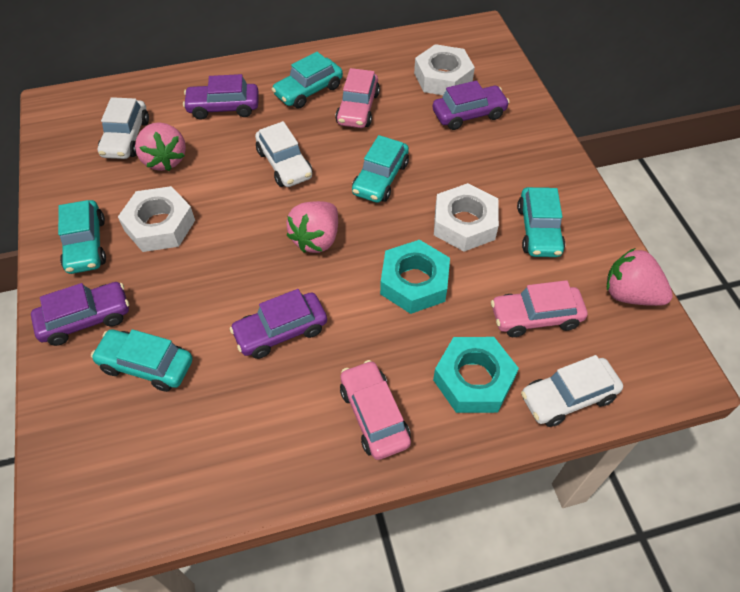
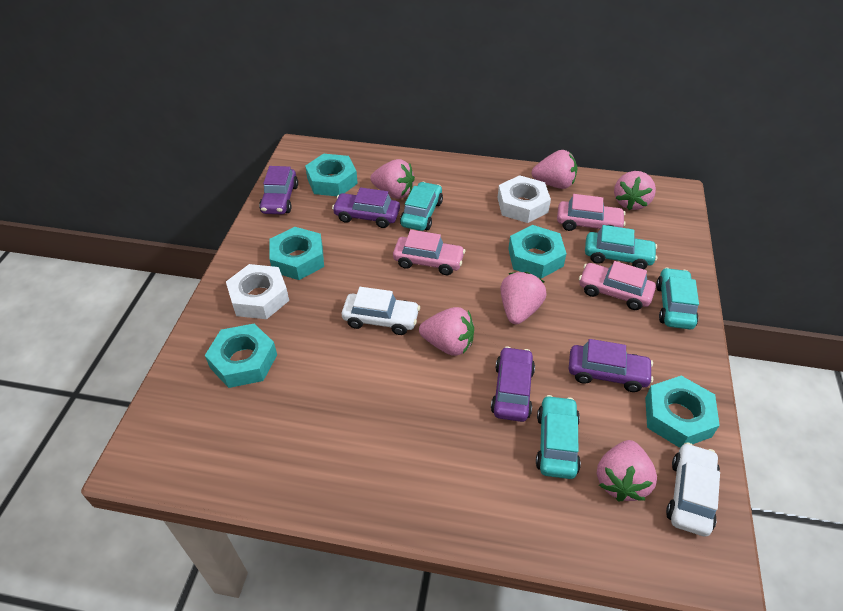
pink strawberry: 3 -> 6
turquoise car: 5 -> 4
turquoise nut: 2 -> 5
white car: 3 -> 2
white nut: 3 -> 2

